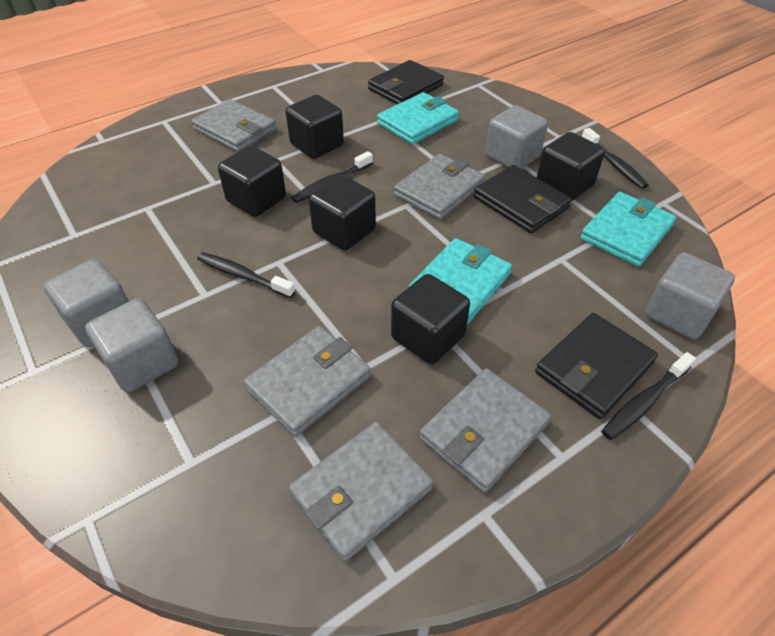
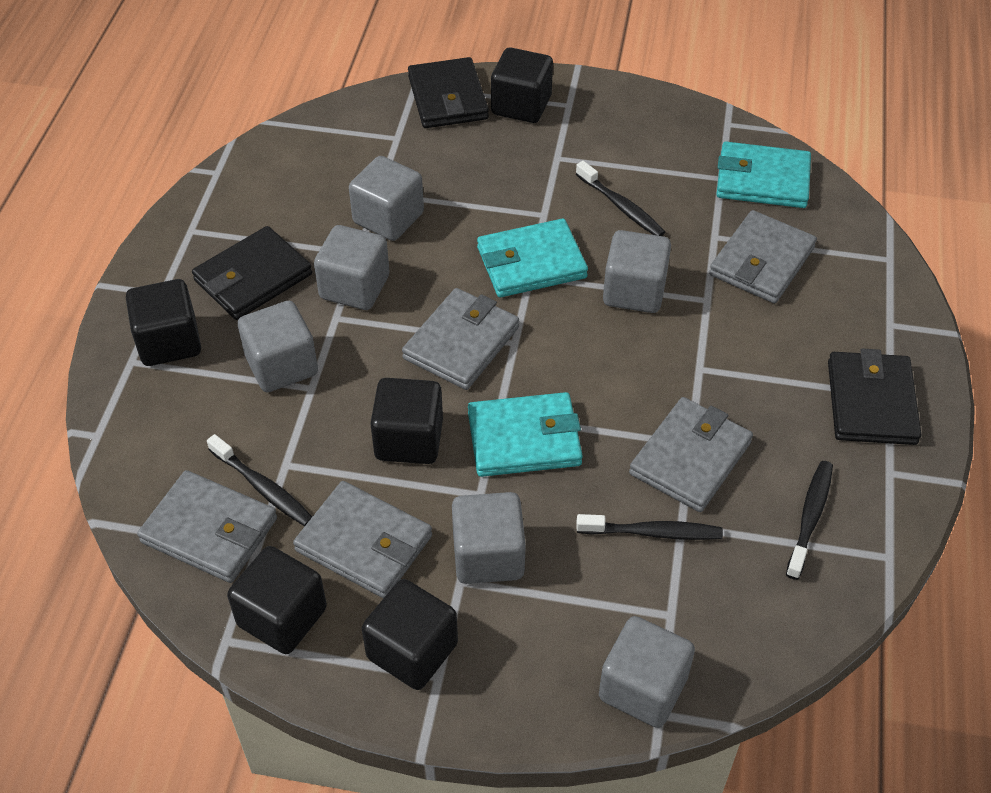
grey cube: 4 -> 6

